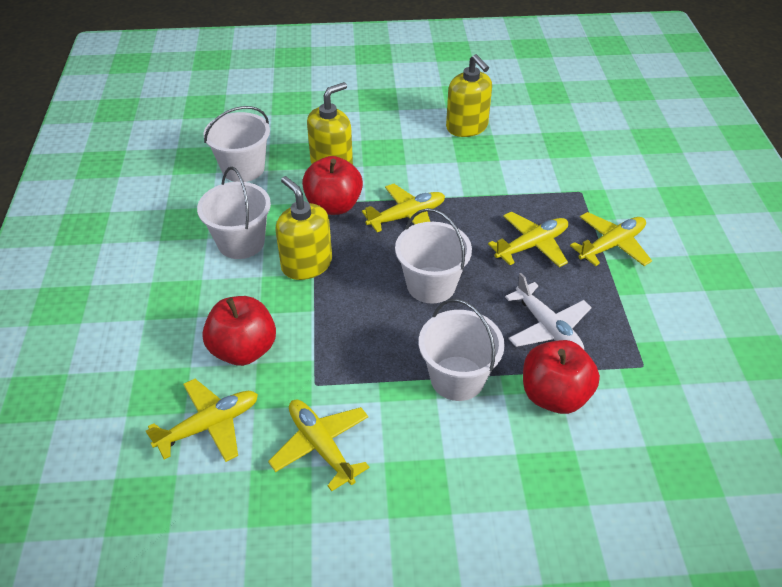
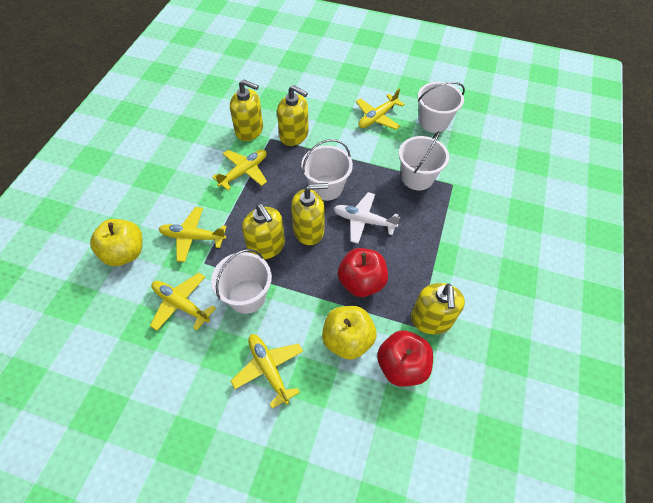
red apple: 3 -> 2
yellow apple: 0 -> 2
yellow soap dispenser: 3 -> 5

